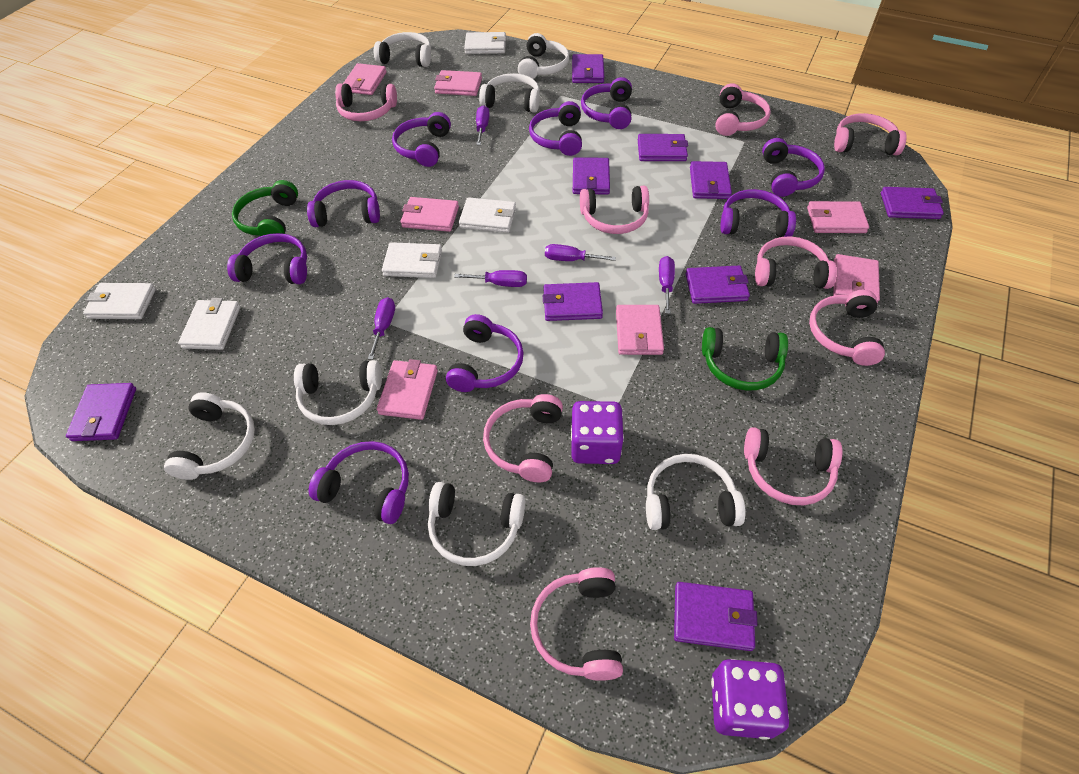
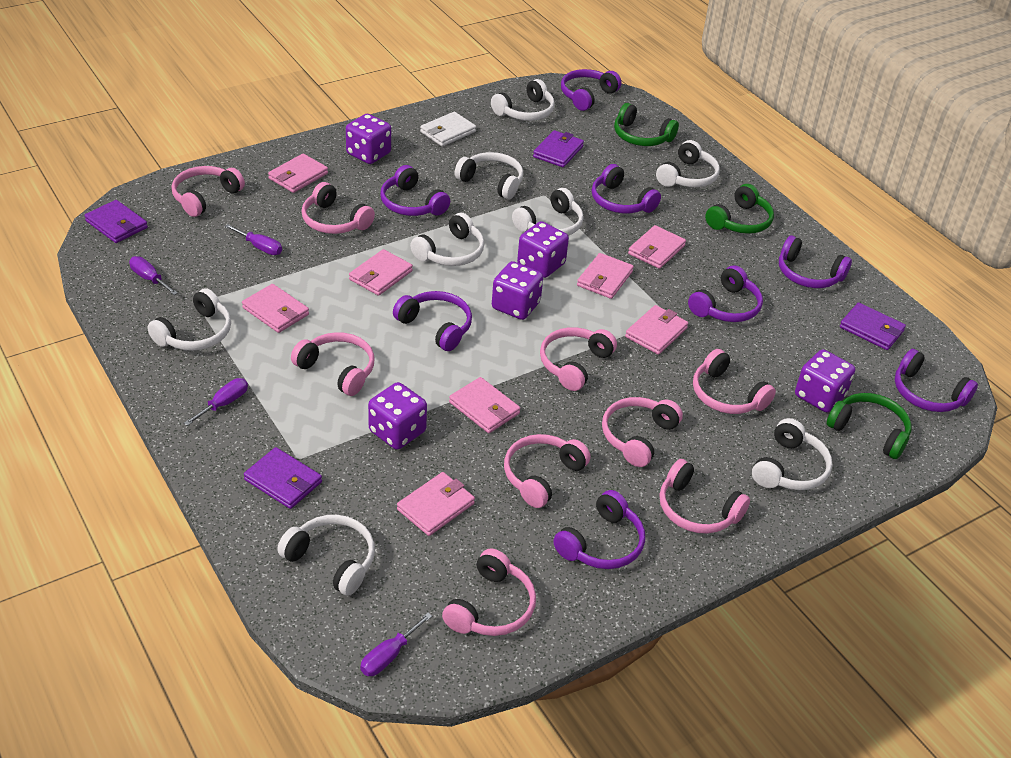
green headphones: 2 -> 3
pink wallet: 7 -> 8
purple dice: 2 -> 5
purple headphones: 9 -> 8
purple screwdriver: 5 -> 4
purple wallet: 9 -> 4
white headphones: 7 -> 8
white wallet: 5 -> 1

